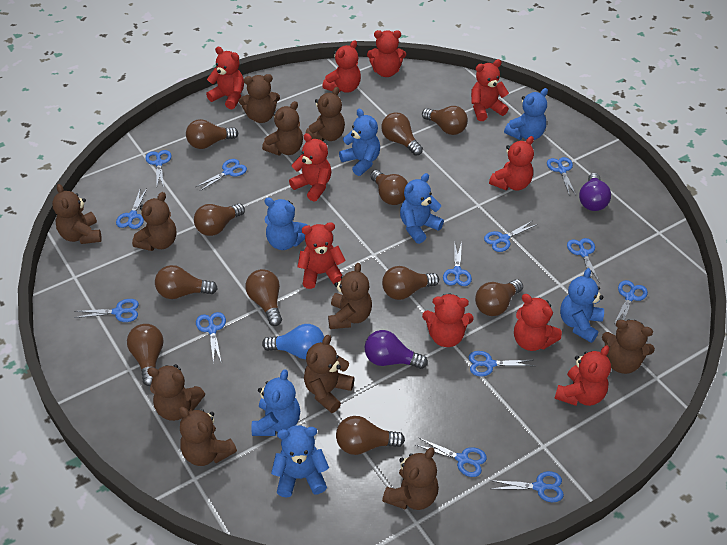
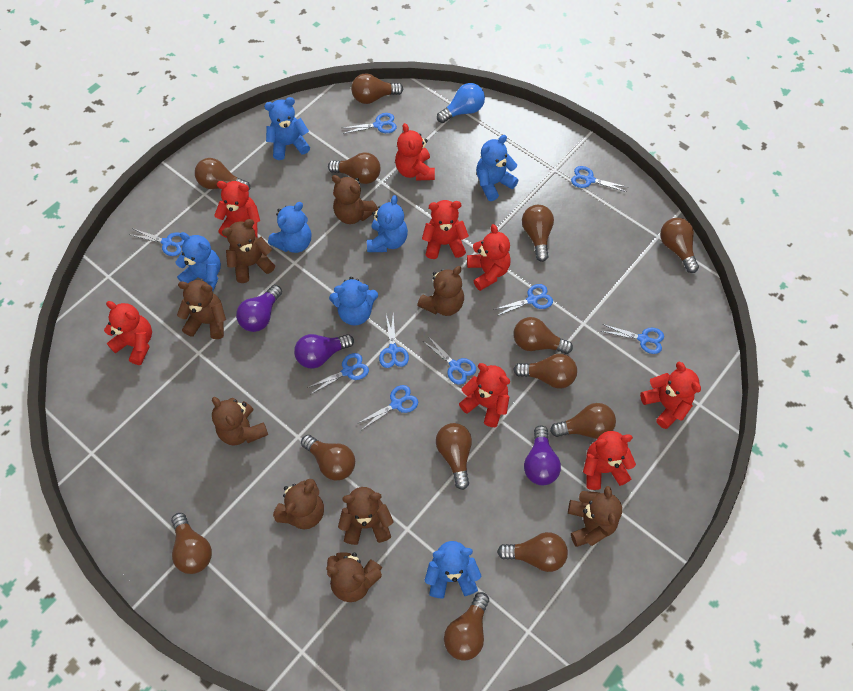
blue scissors: 13 -> 9
brown light bulb: 11 -> 13
brown teddy bear: 11 -> 9
purple light bulb: 2 -> 3
red teddy bear: 10 -> 8

